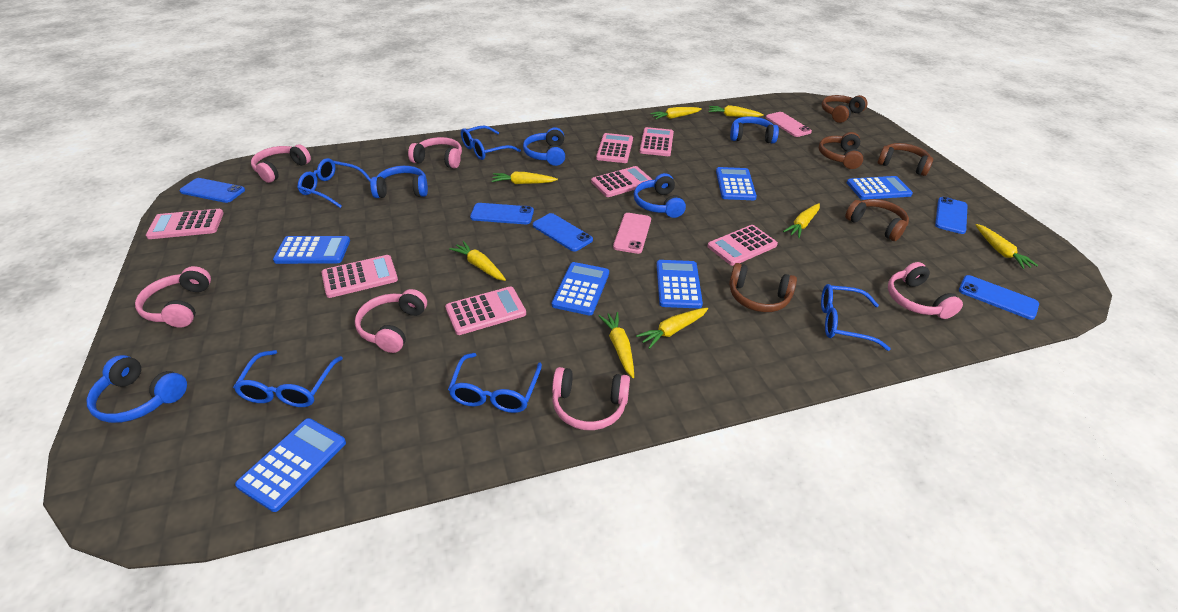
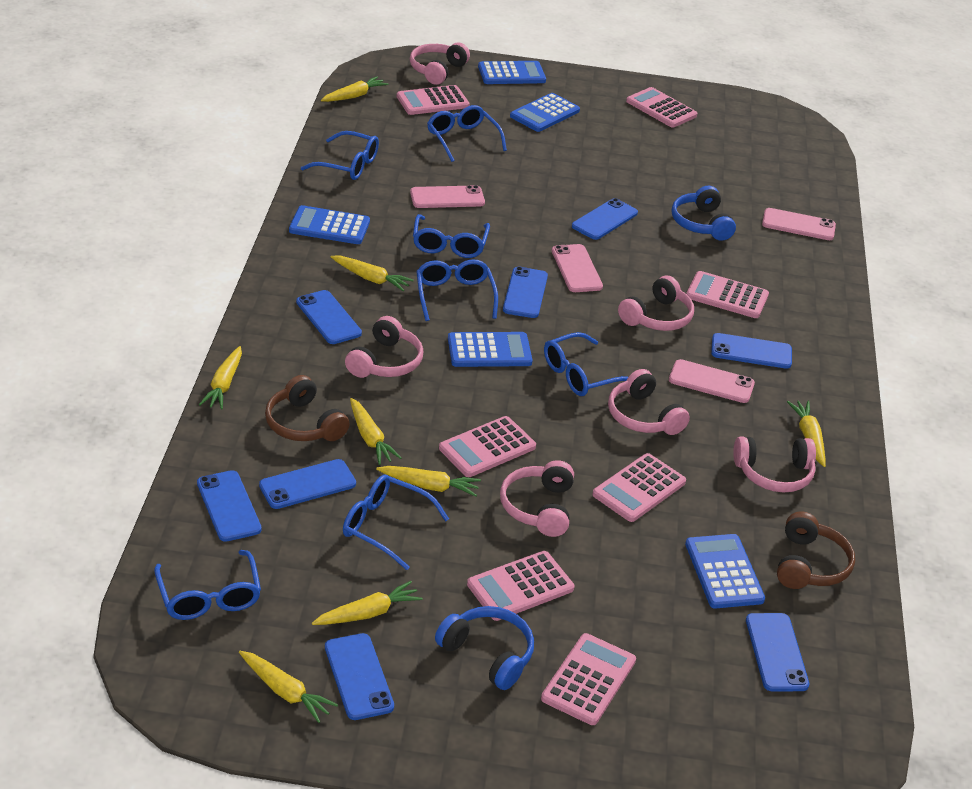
blue calculator: 6 -> 5
blue glasses: 5 -> 7
blue headphones: 5 -> 2
blue phone: 5 -> 8
brown headphones: 5 -> 2
pink phone: 2 -> 4

